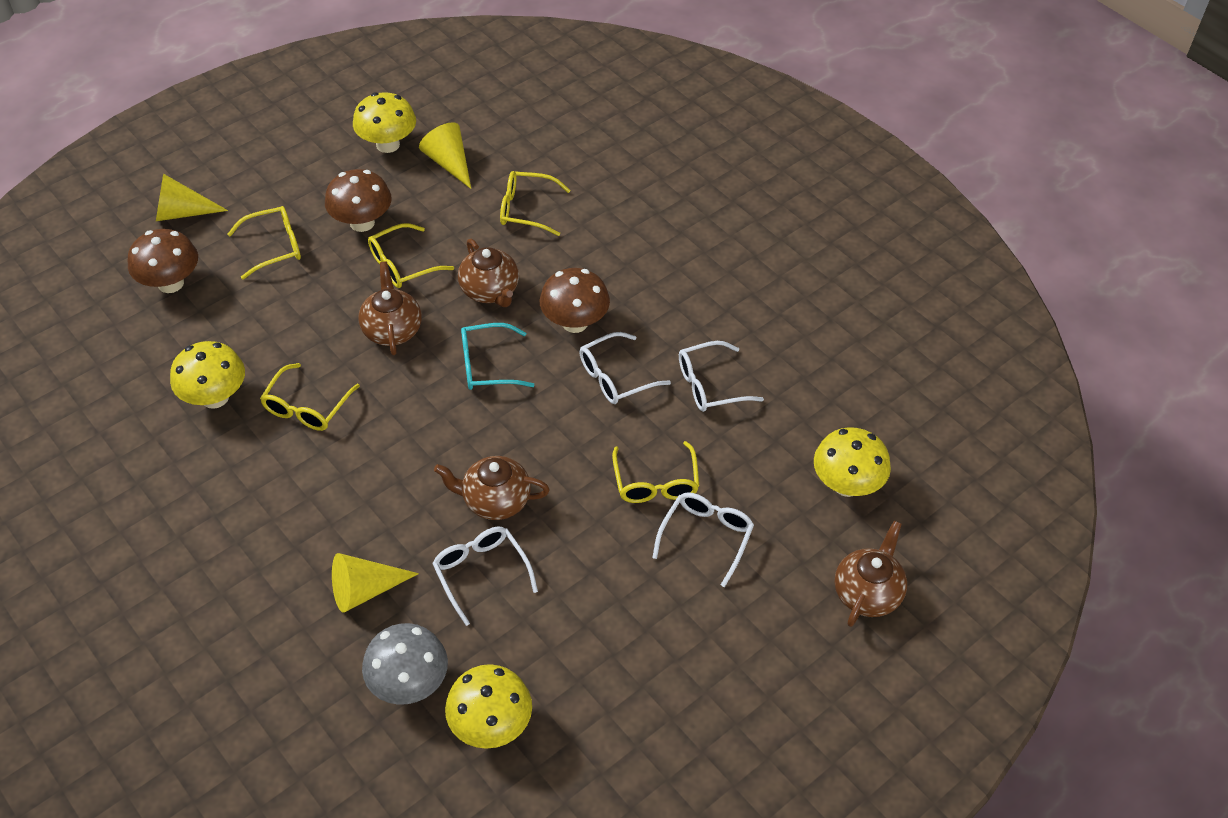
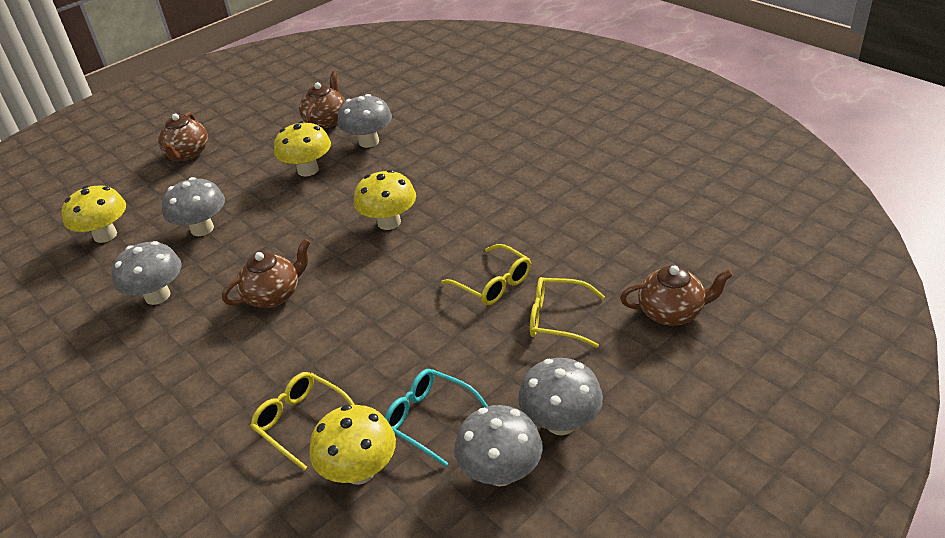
brown mushroom: 3 -> 0
grey mushroom: 1 -> 5
white glasses: 4 -> 0
yellow cone: 3 -> 0
yellow glasses: 5 -> 3

